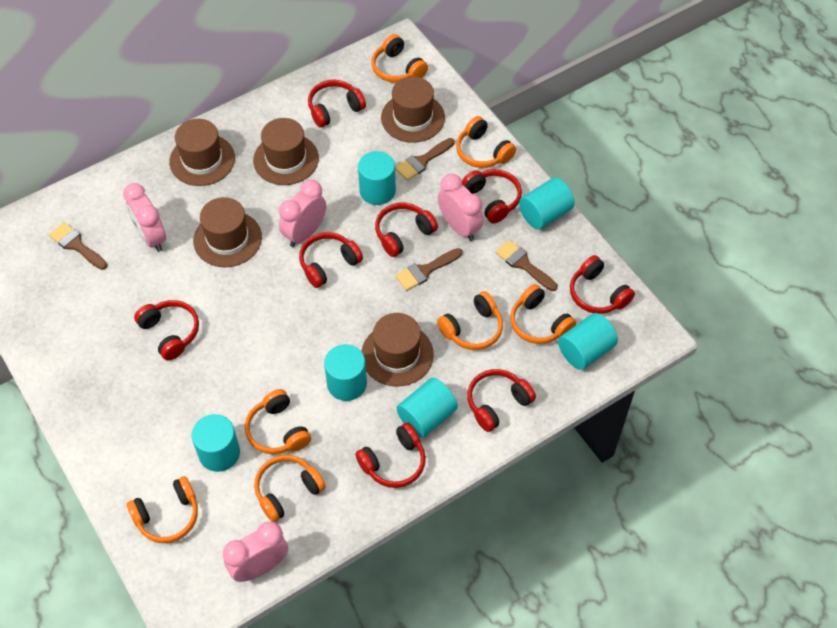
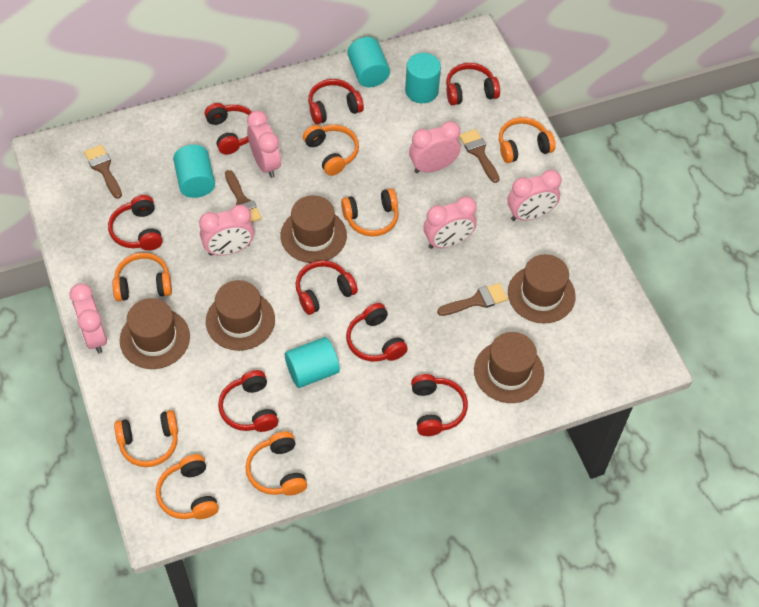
pink clock: 4 -> 6
turquoise cylinder: 6 -> 4

